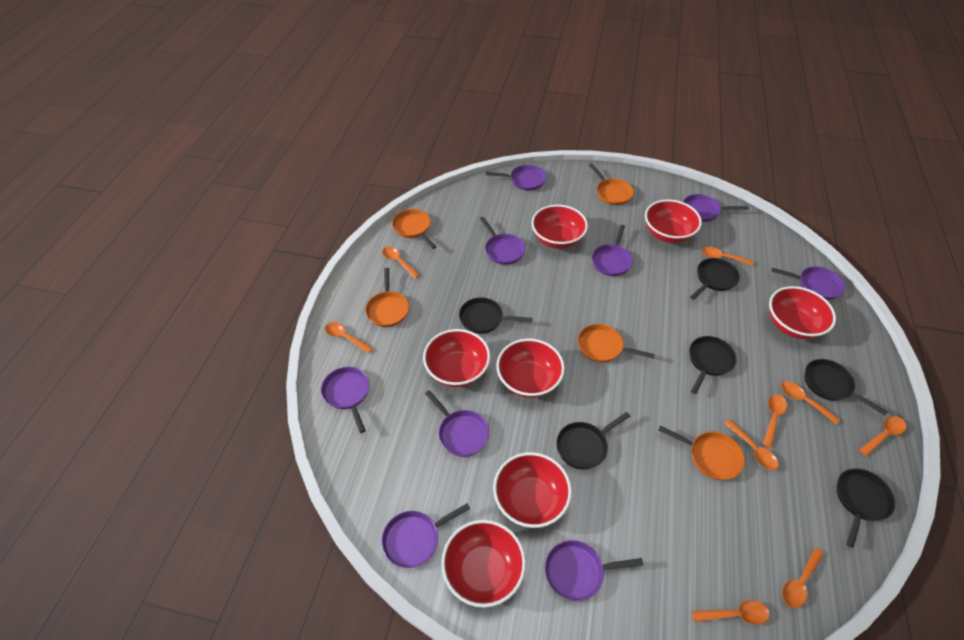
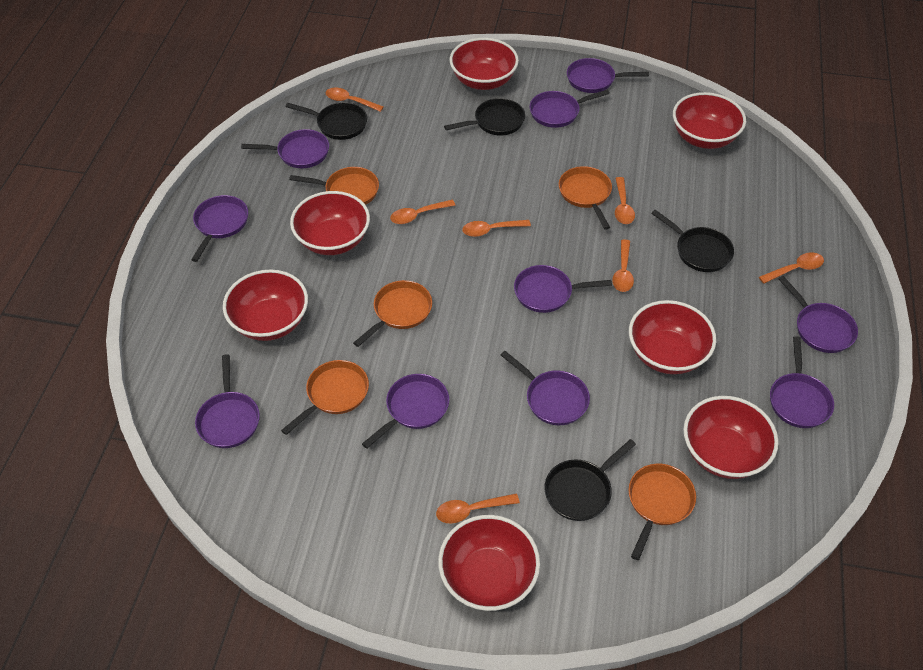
black pan: 6 -> 4
orange spoon: 9 -> 7
purple pan: 9 -> 10

